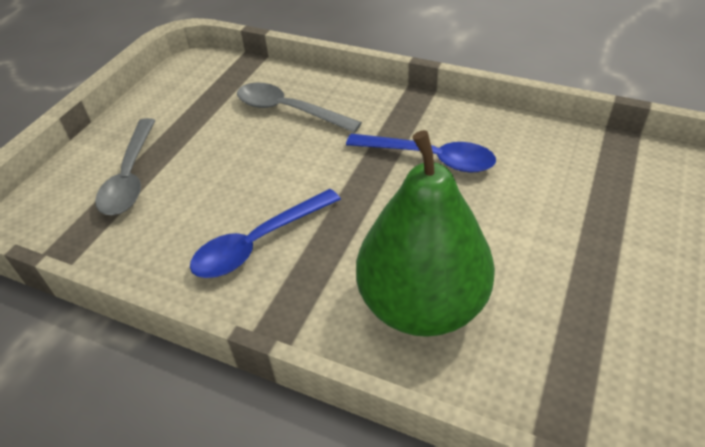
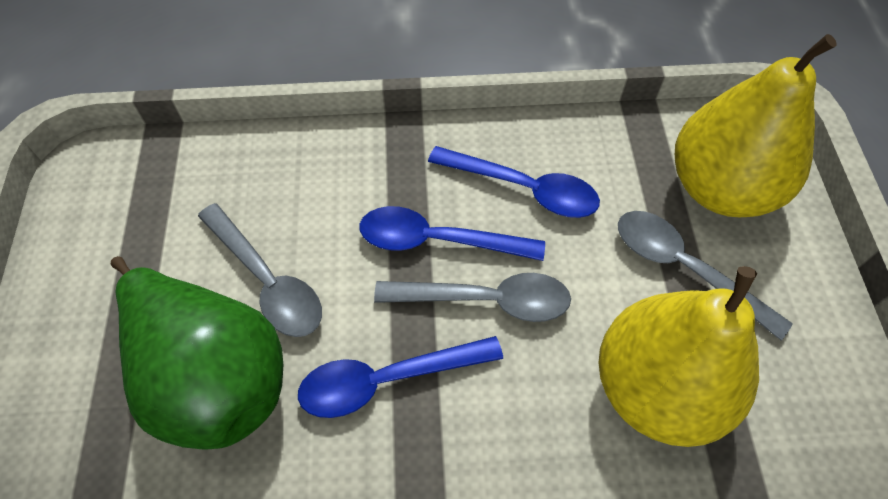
blue spoon: 2 -> 3
grey spoon: 2 -> 3
yellow pear: 0 -> 2

